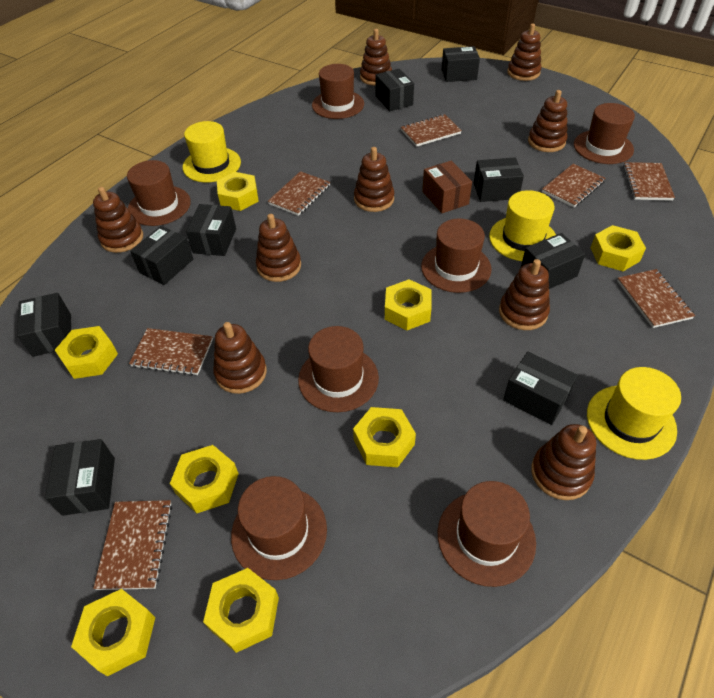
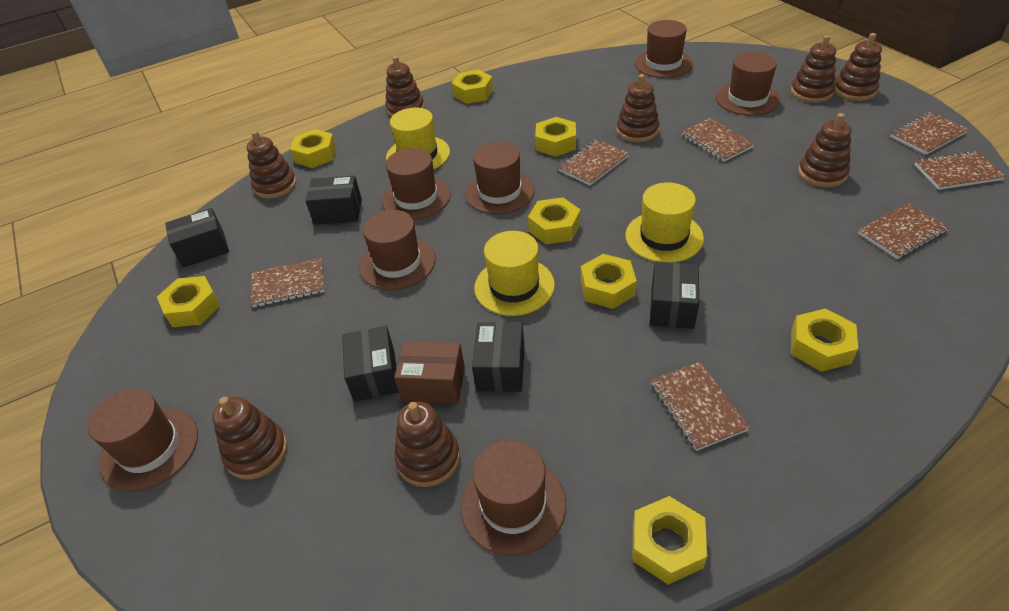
black box: 9 -> 5
brown stacking toy: 9 -> 8

